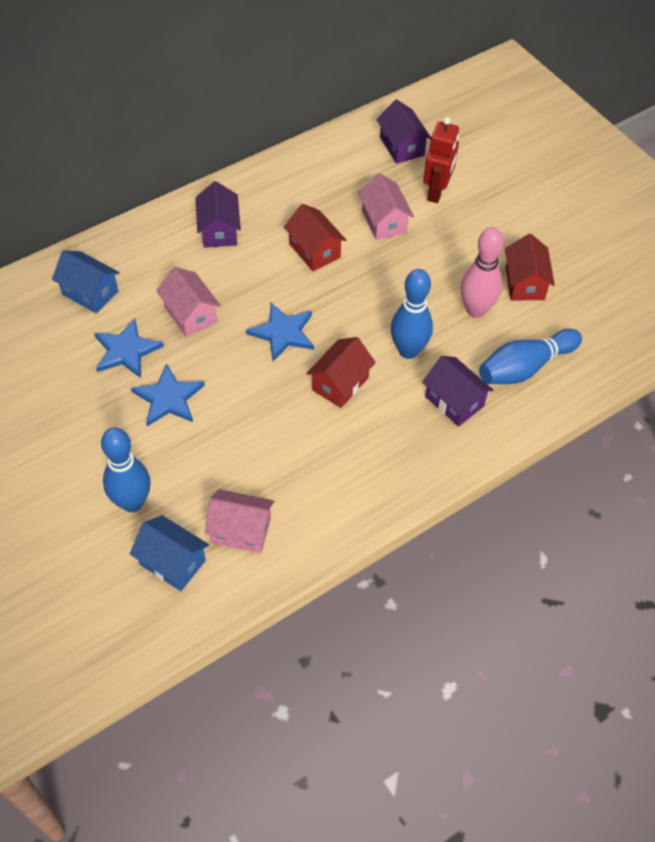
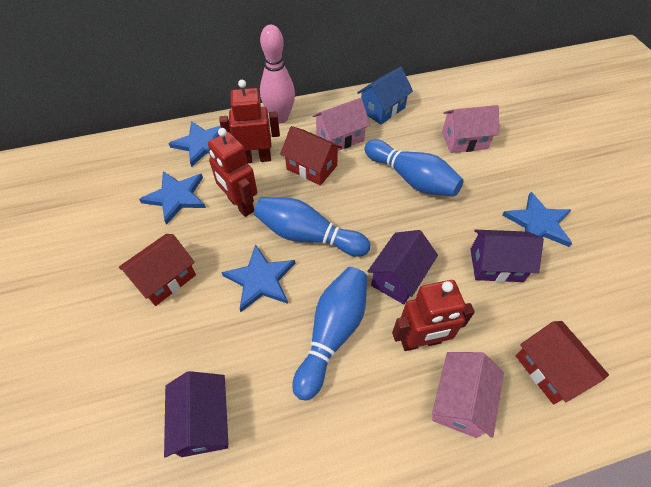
blue house: 2 -> 1
blue star: 3 -> 4
red robot: 1 -> 3

